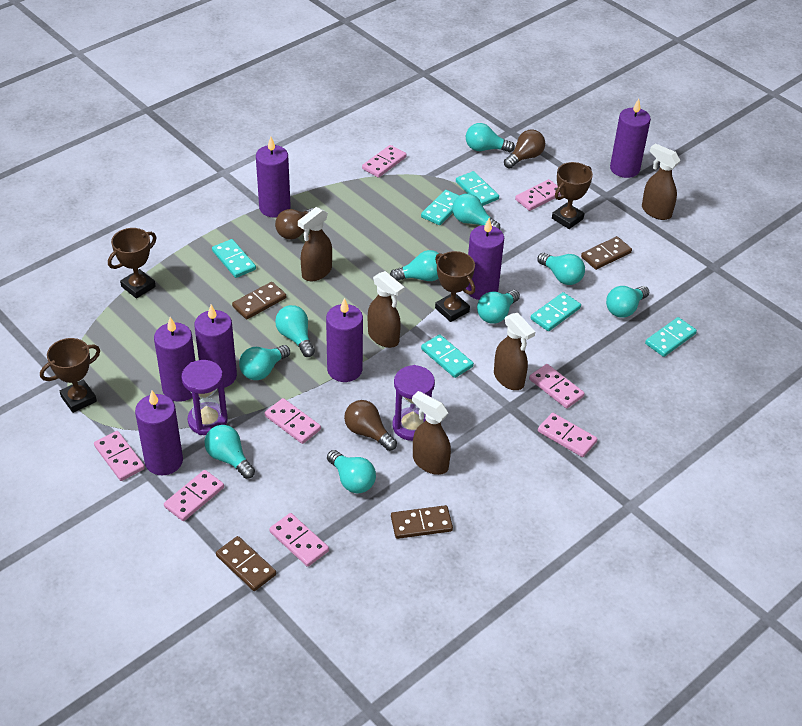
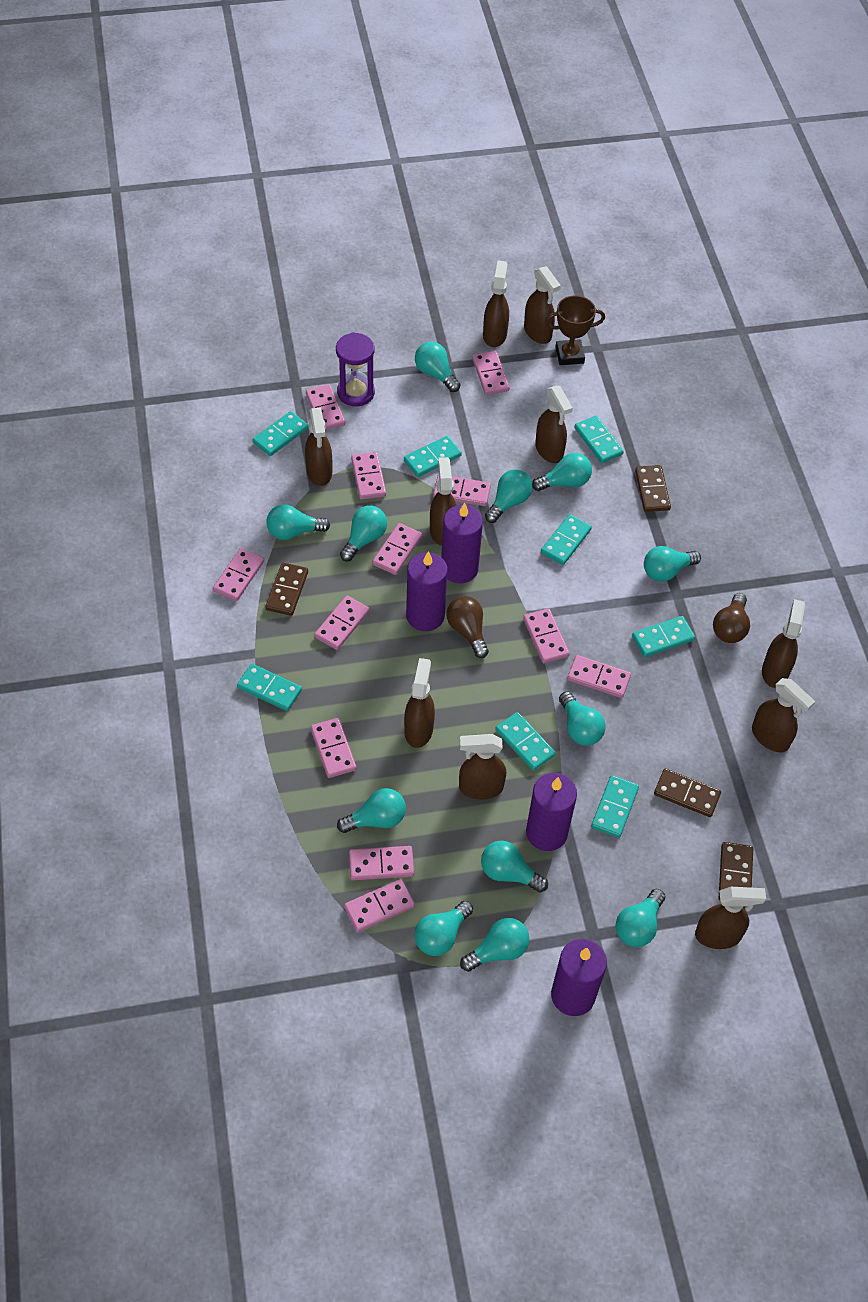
brown light bulb: 3 -> 2
brown spray bottle: 5 -> 10
brown trophy: 4 -> 1
pink domino: 8 -> 12
purple candle: 7 -> 4
purple hourglass: 2 -> 1
turquoise domino: 6 -> 8
turquoise light bulb: 10 -> 12

